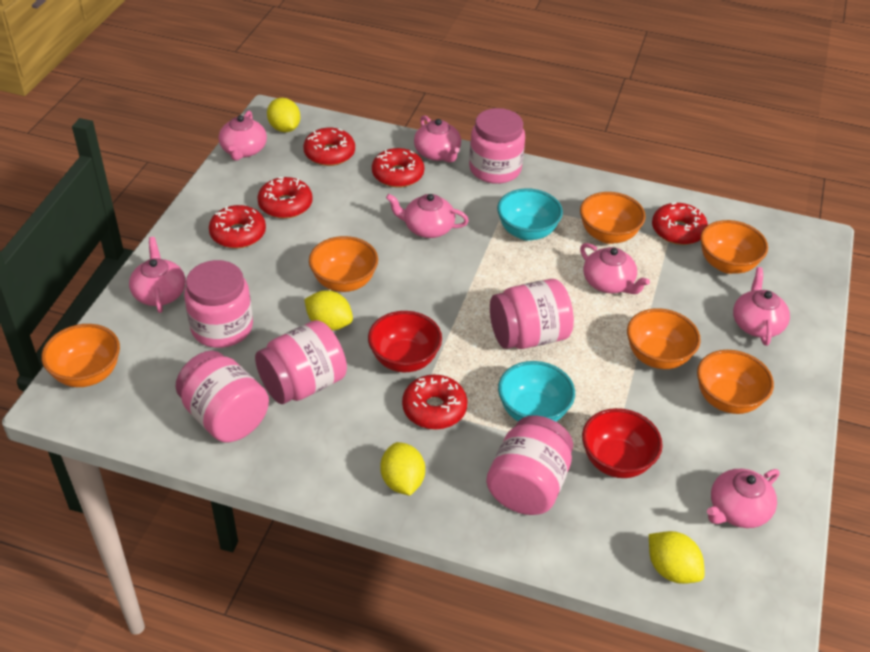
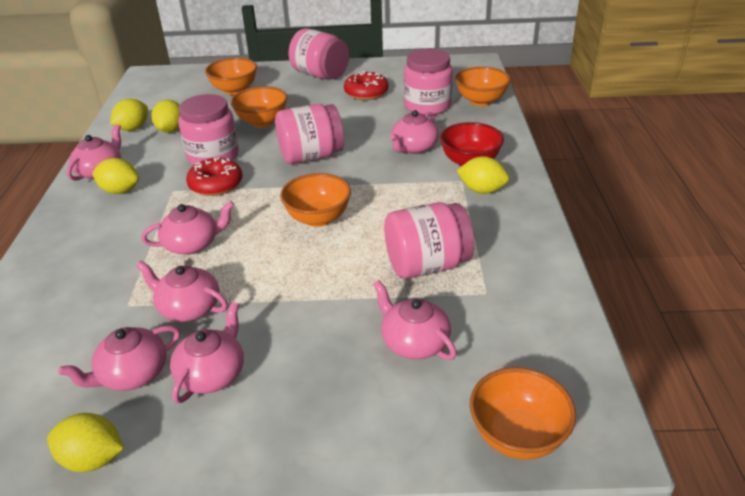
orange bowl: 6 -> 5
pink jar: 6 -> 5
red bowl: 2 -> 1
red donut: 6 -> 2
turquoise bowl: 2 -> 0
yellow lemon: 4 -> 5

